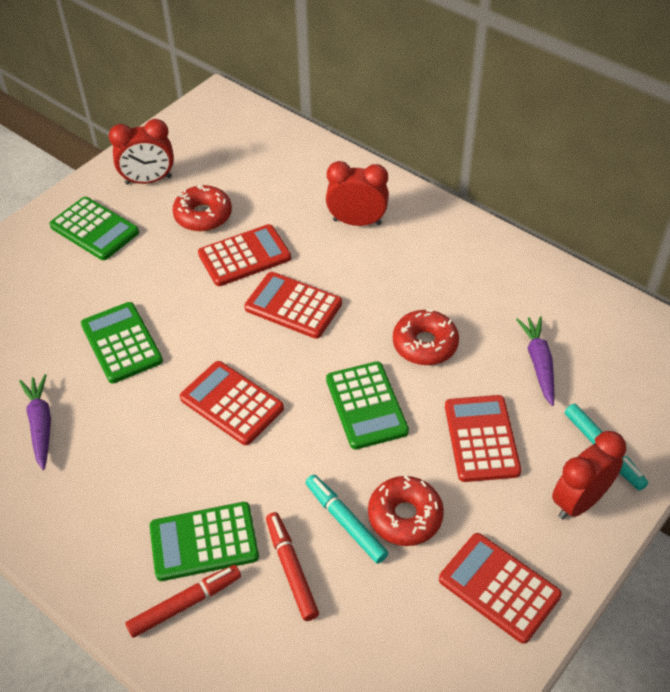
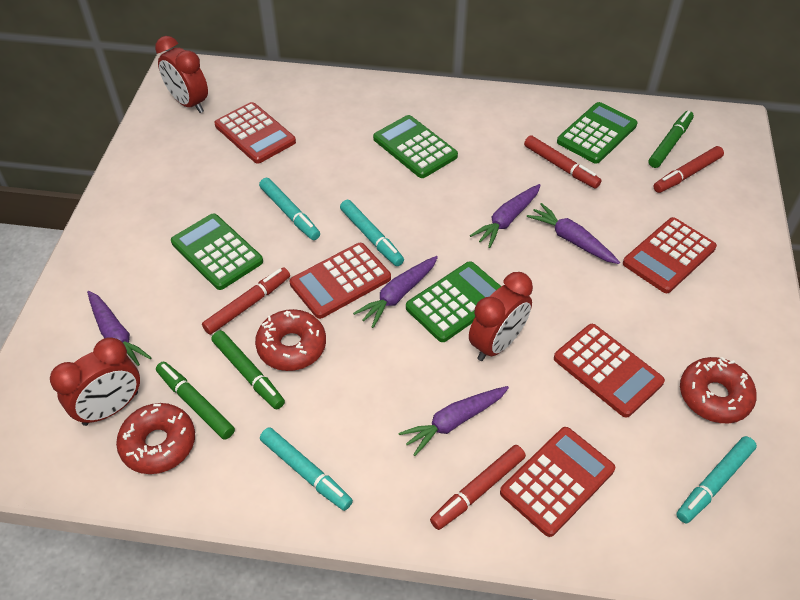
green marker: 0 -> 3
purple carrot: 2 -> 5
red marker: 2 -> 4
turquoise marker: 2 -> 4

